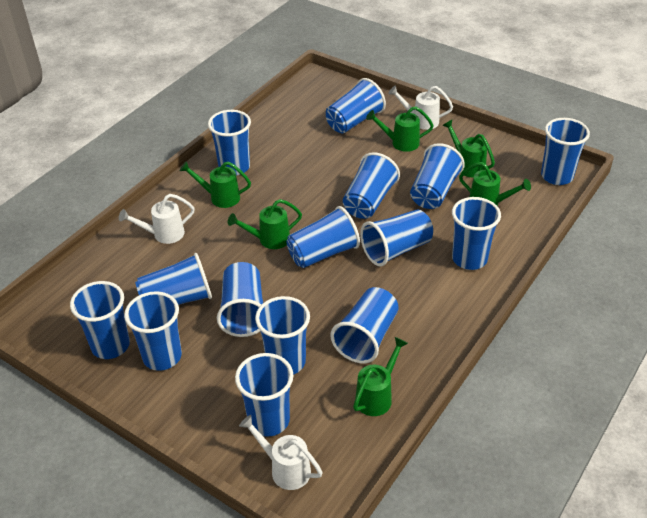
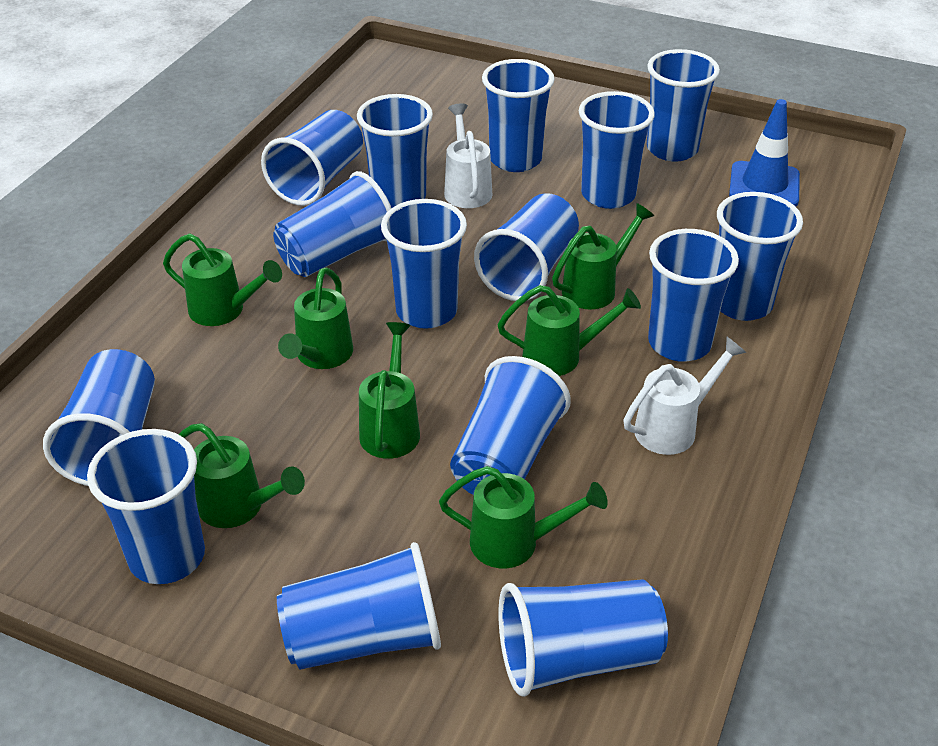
blue traffic cone: 0 -> 1
green watering can: 6 -> 7
white watering can: 3 -> 2

